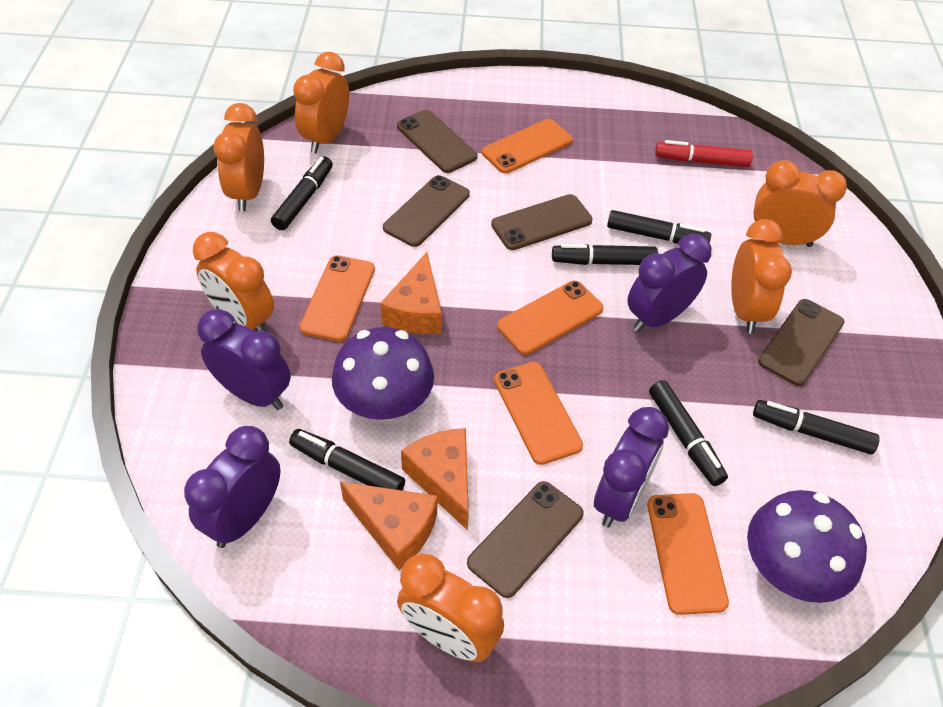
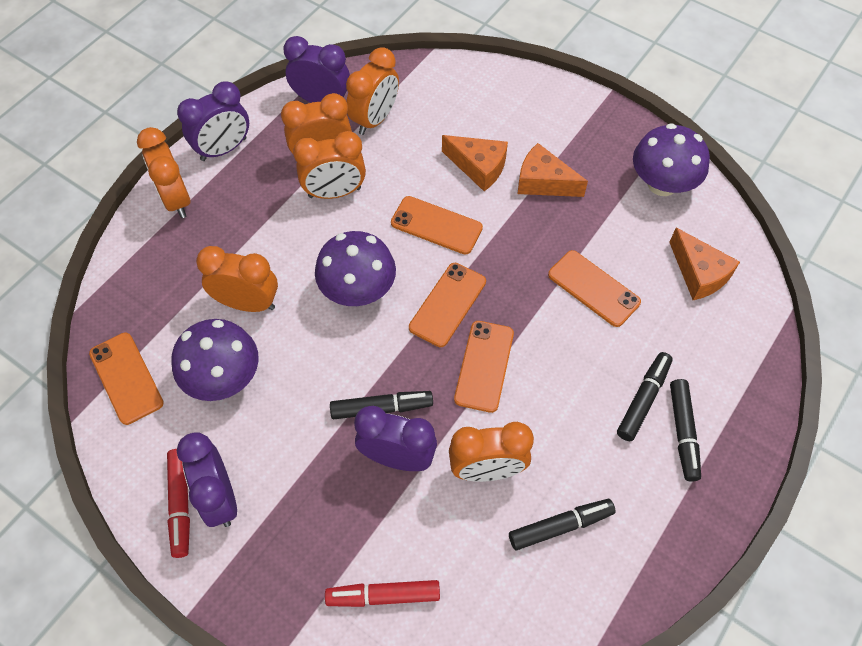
black marker: 6 -> 4
brown phone: 5 -> 0
purple mushroom: 2 -> 3
red marker: 1 -> 2

